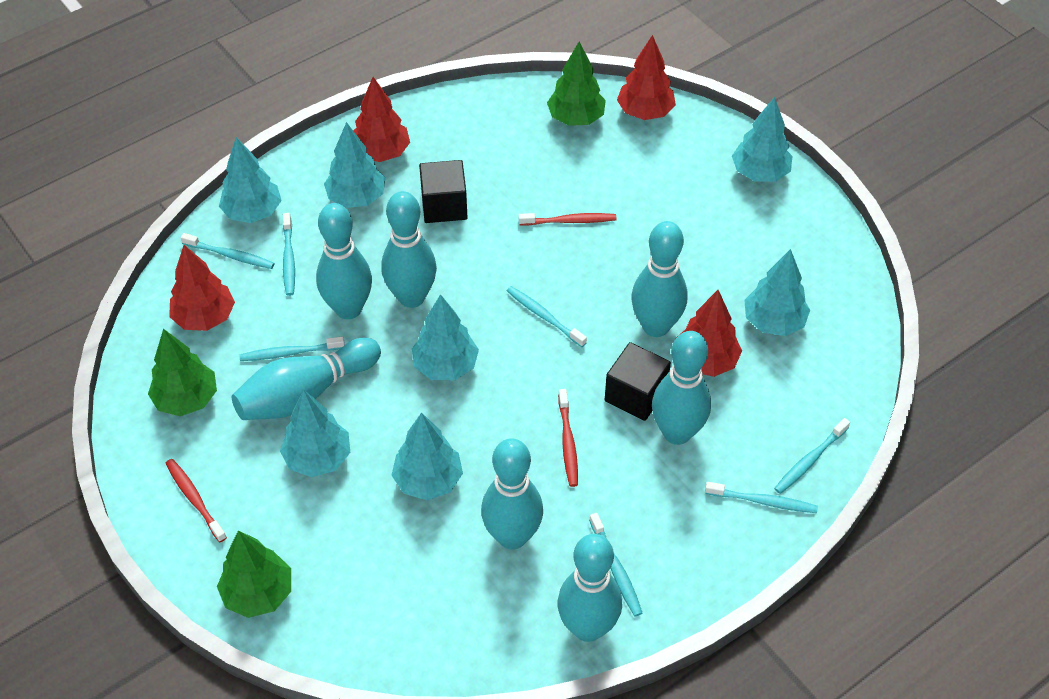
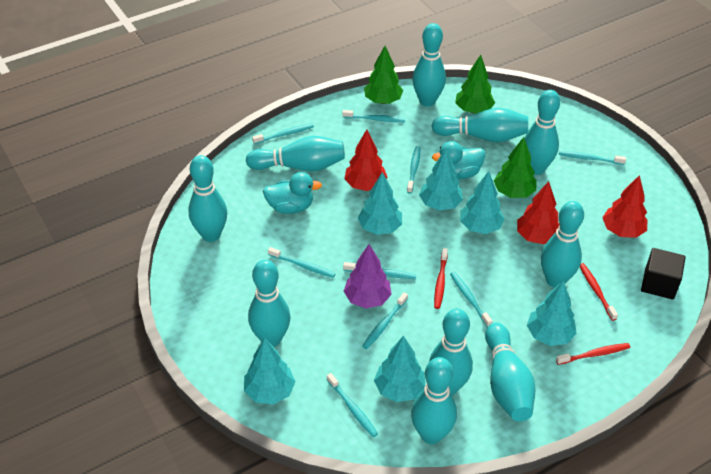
black cube: 2 -> 1
purple tree: 0 -> 1
red tree: 4 -> 3
turquoise bowling pin: 7 -> 10
turquoise duck: 0 -> 2
turquoise toothbrush: 7 -> 9
turquoise tree: 7 -> 6

